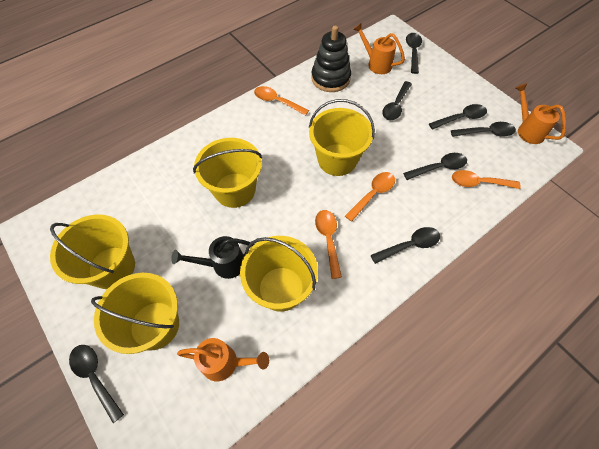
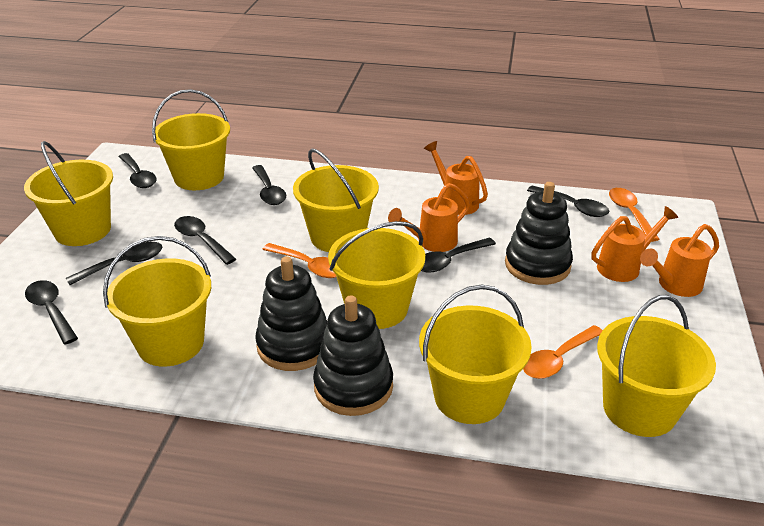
black stacking toy: 1 -> 3
black watering can: 1 -> 0
orange spoon: 4 -> 3
orange watering can: 3 -> 4
yellow bucket: 5 -> 7

